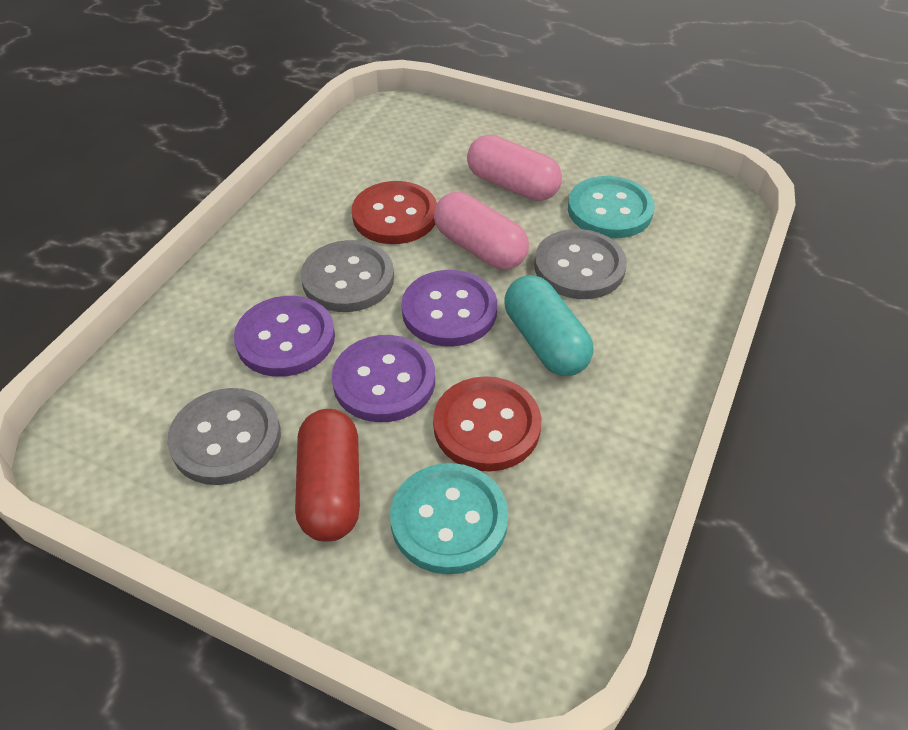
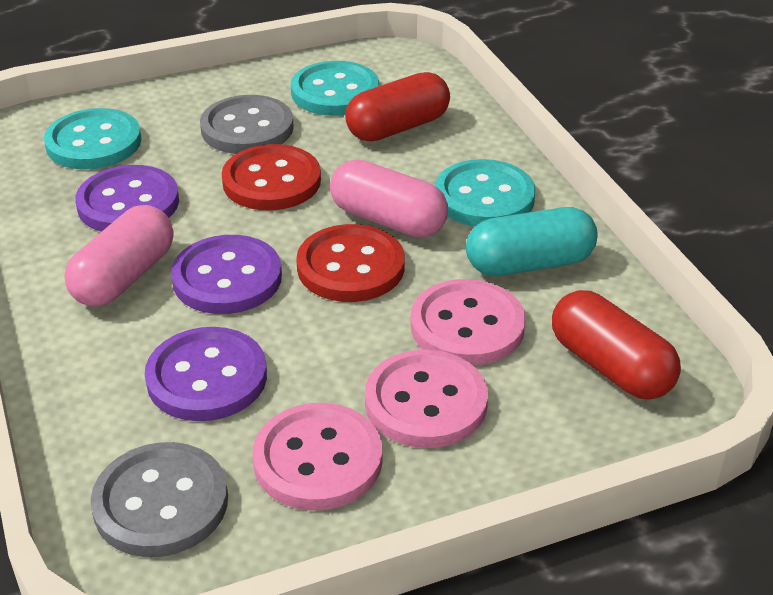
grey button: 3 -> 2
pink button: 0 -> 3
red capsule: 1 -> 2
turquoise button: 2 -> 3

